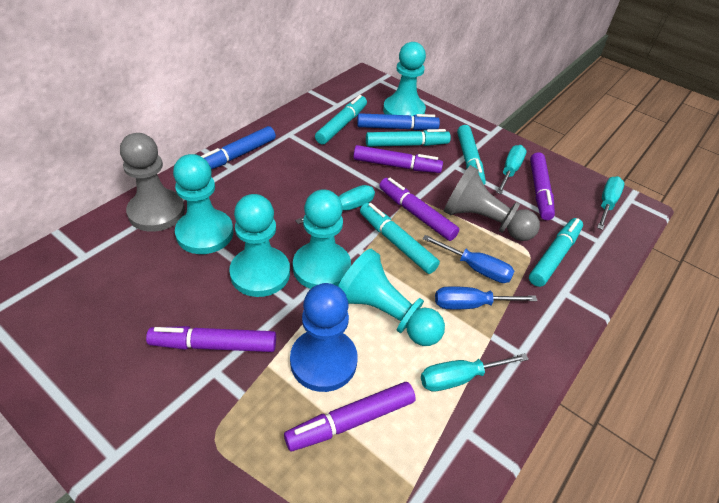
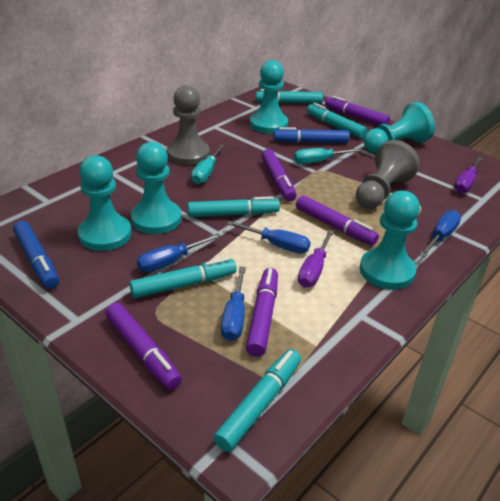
blue pawn: 1 -> 0
blue screwdriver: 2 -> 4
purple screwdriver: 0 -> 2
turquoise screwdriver: 4 -> 2

